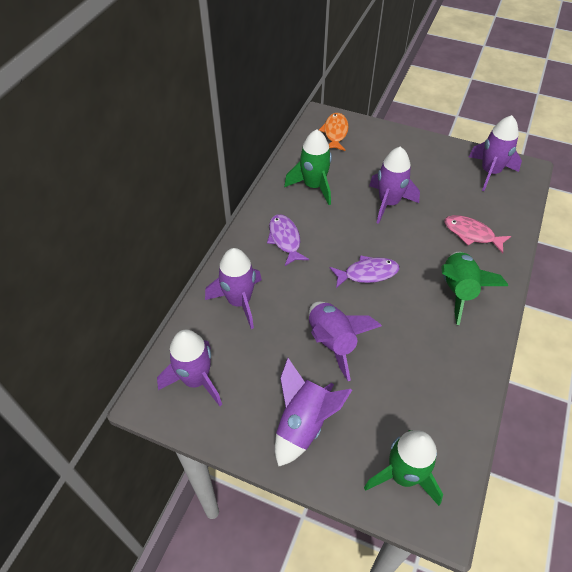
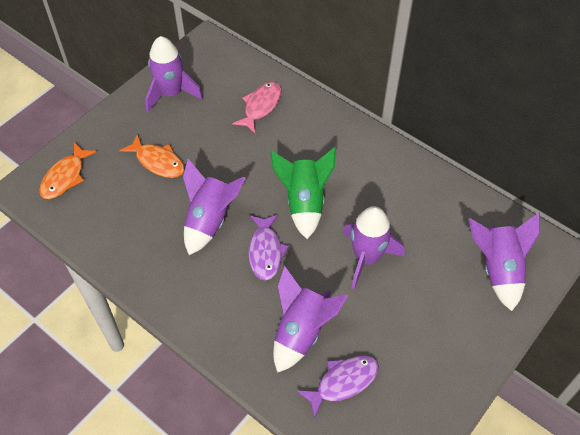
green rocket: 3 -> 1
orange fish: 1 -> 2
purple rocket: 6 -> 5

